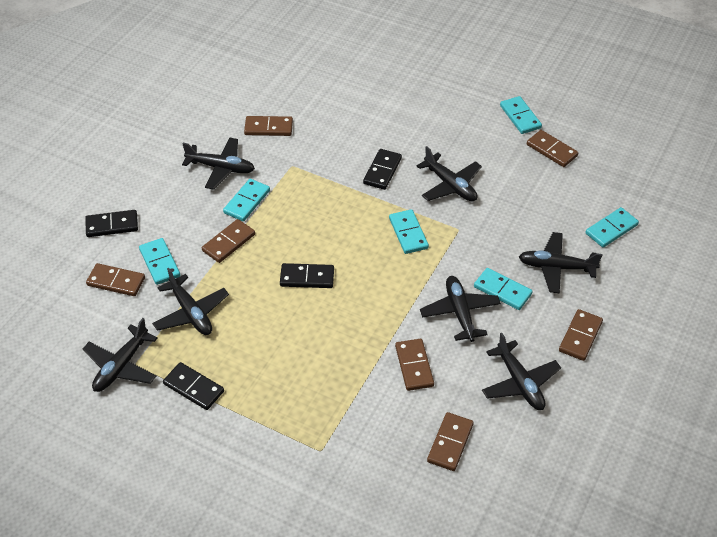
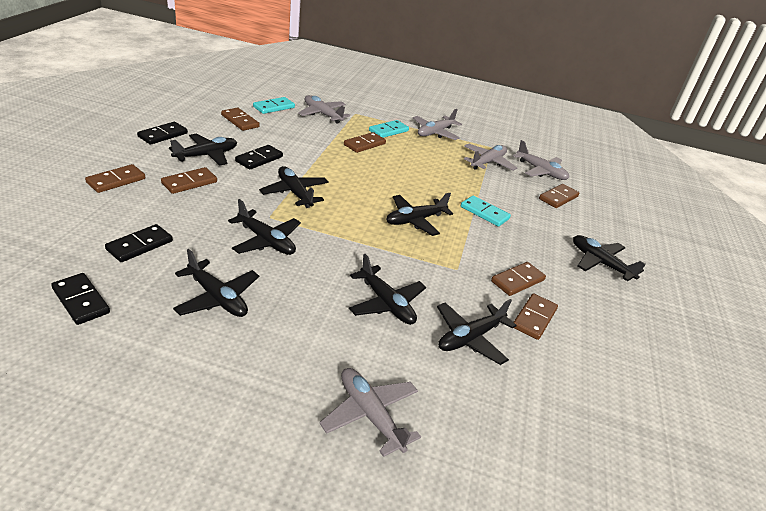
black plane: 7 -> 8
grey plane: 0 -> 5
turquoise domino: 6 -> 3

